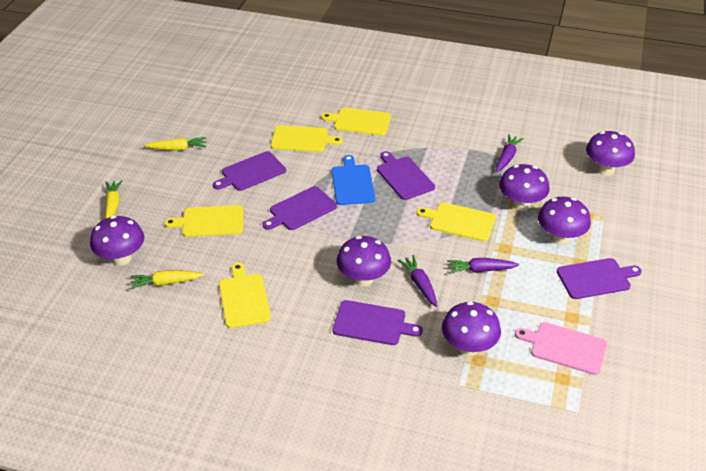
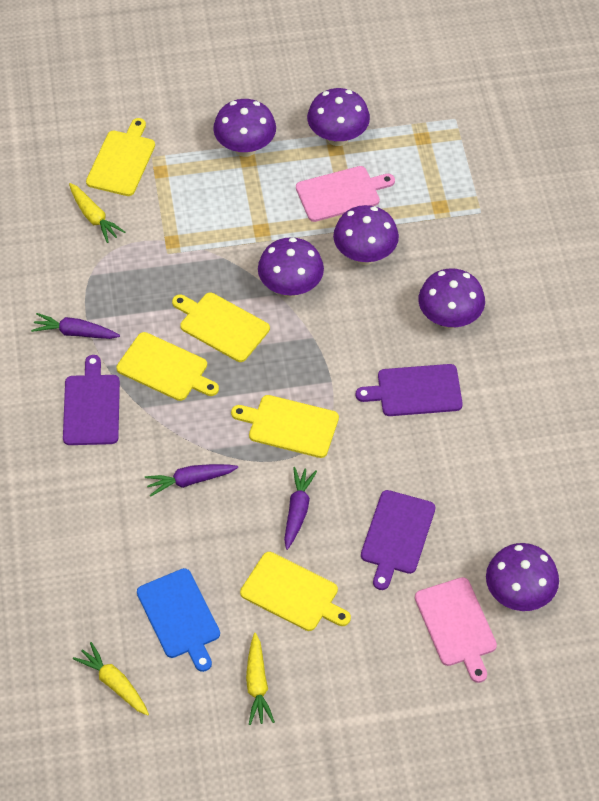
pink cutting board: 1 -> 2
purple cutting board: 5 -> 3

